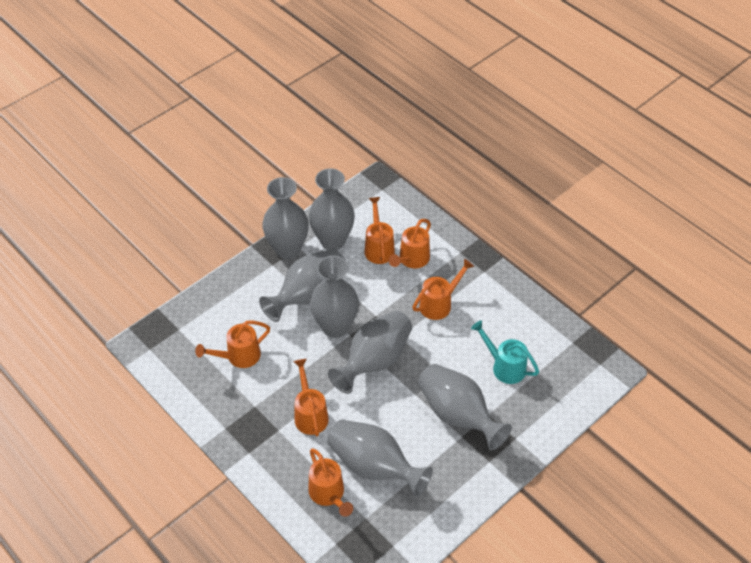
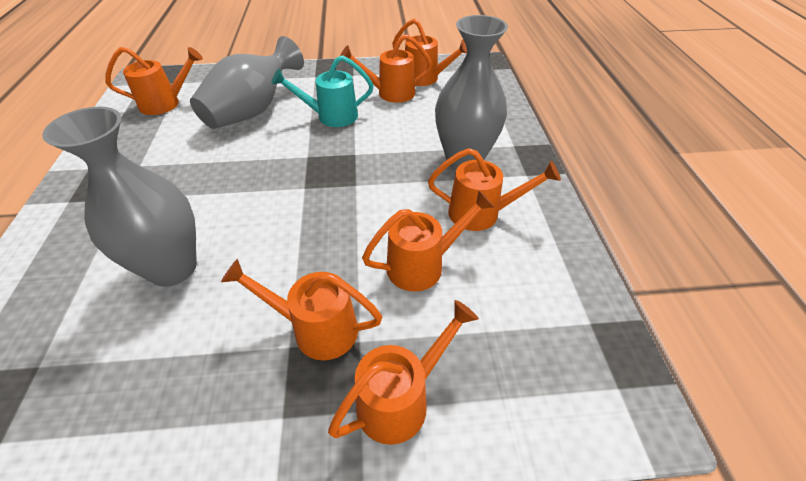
grey vase: 7 -> 3
orange watering can: 6 -> 7

